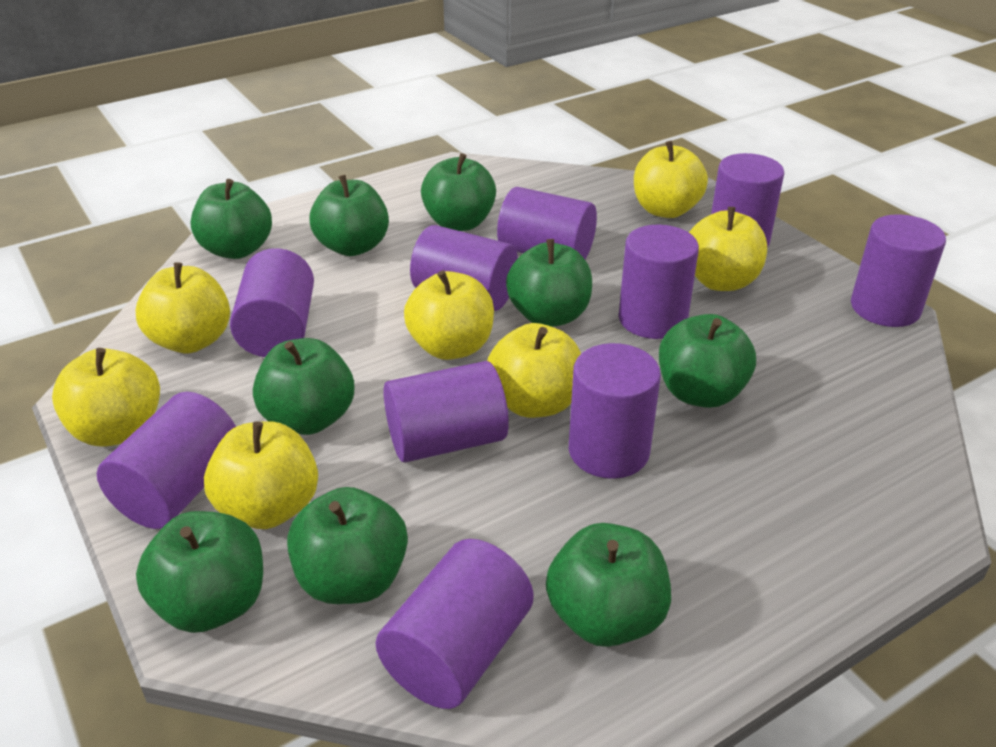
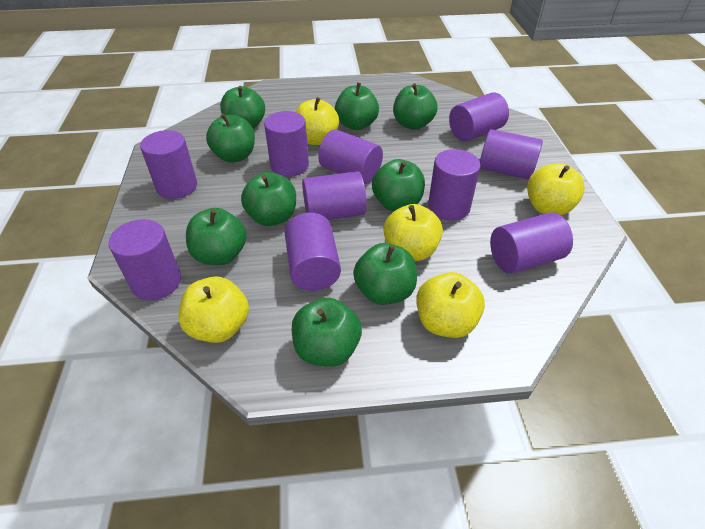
yellow apple: 7 -> 5

